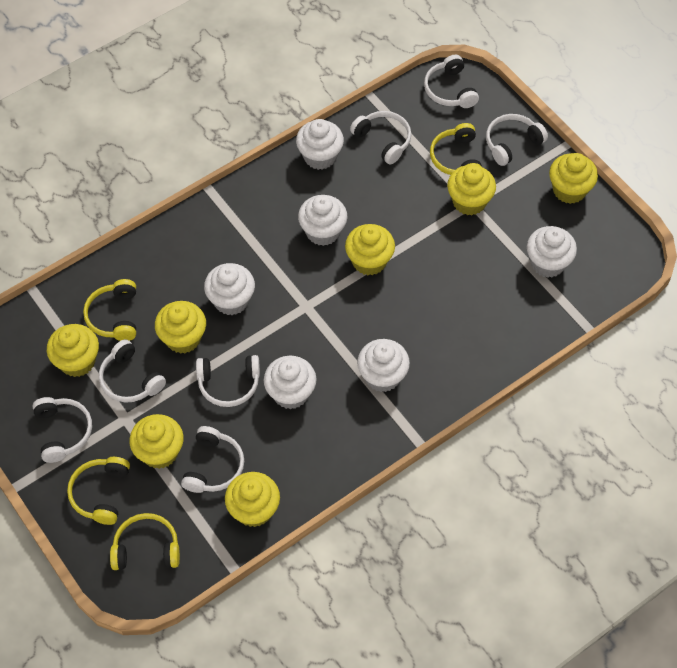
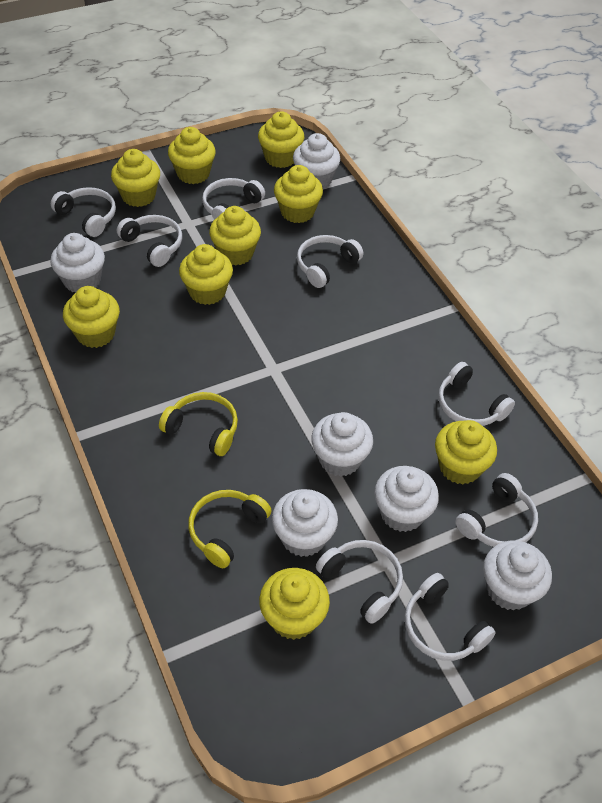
white headphones: 7 -> 8
yellow cupcake: 7 -> 9
yellow headphones: 4 -> 2

